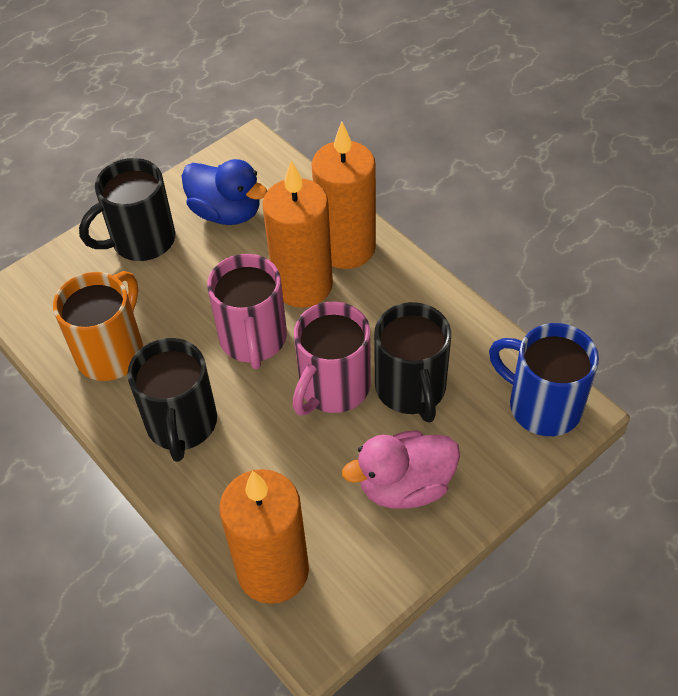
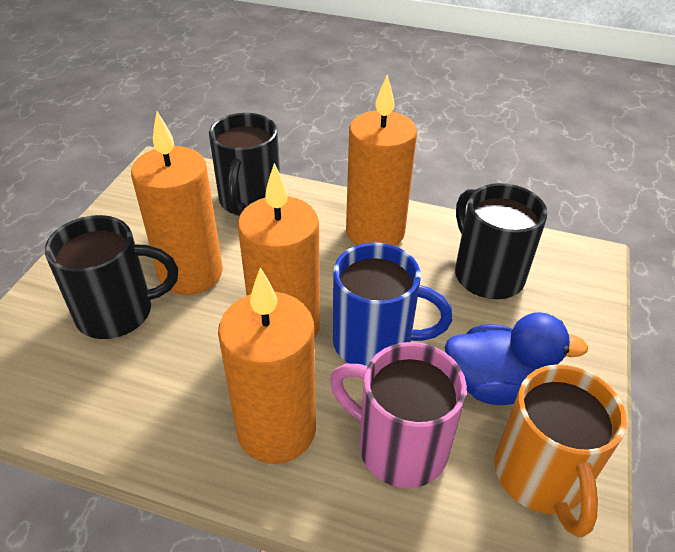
orange candle: 3 -> 4
pink duck: 1 -> 0
pink mug: 2 -> 1

